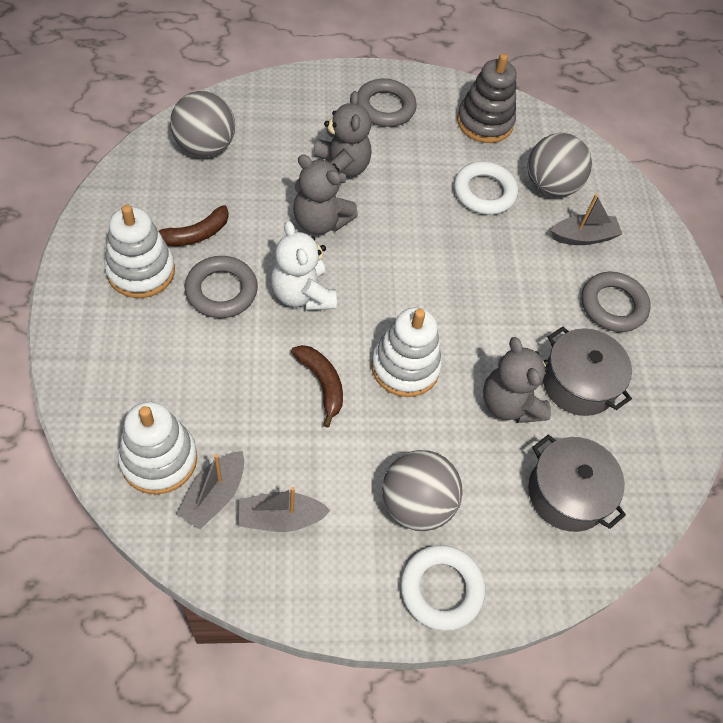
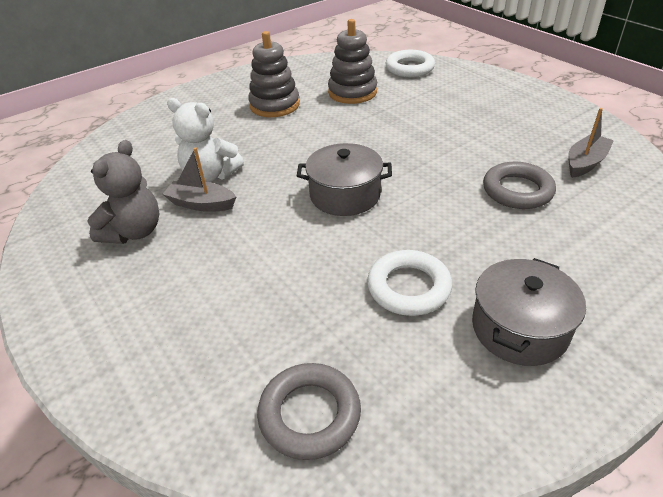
brown banana: 2 -> 0
grey ball: 3 -> 0
grey boat: 3 -> 2
grey ring: 3 -> 2
grey stacking toy: 1 -> 2
grey teddy bear: 3 -> 1
white stacking toy: 3 -> 0

